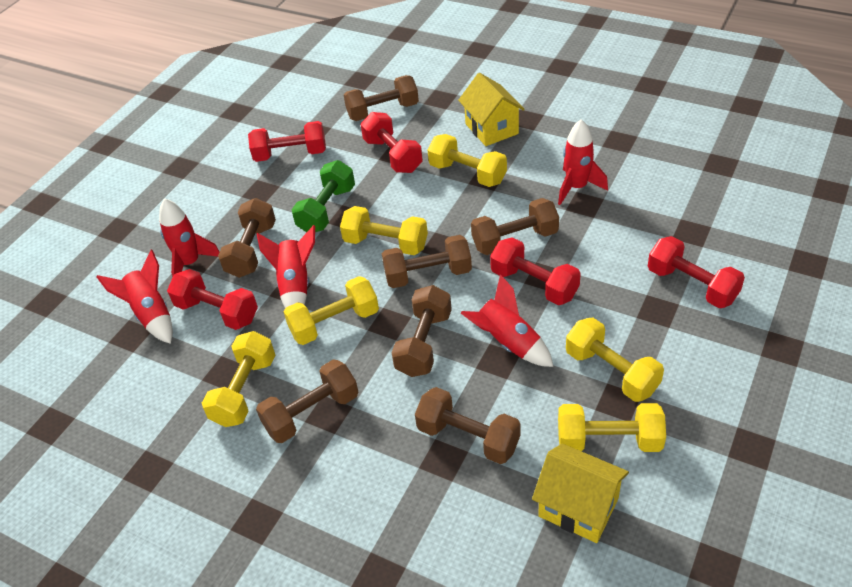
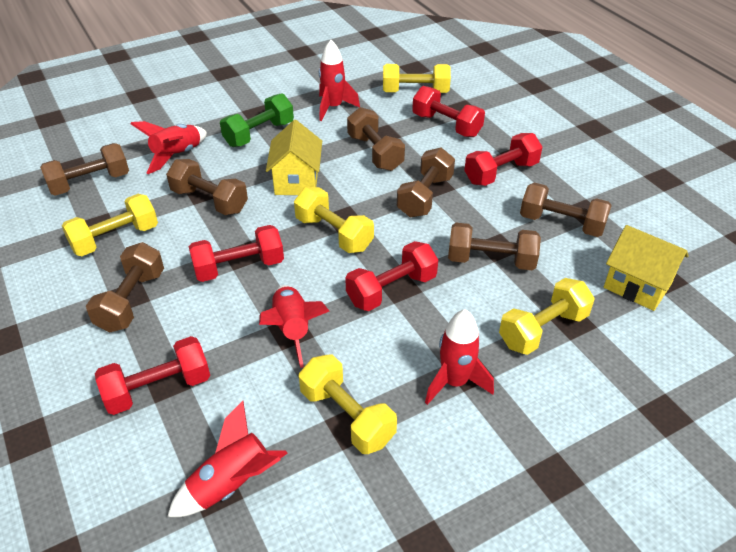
yellow dumbbell: 6 -> 5

